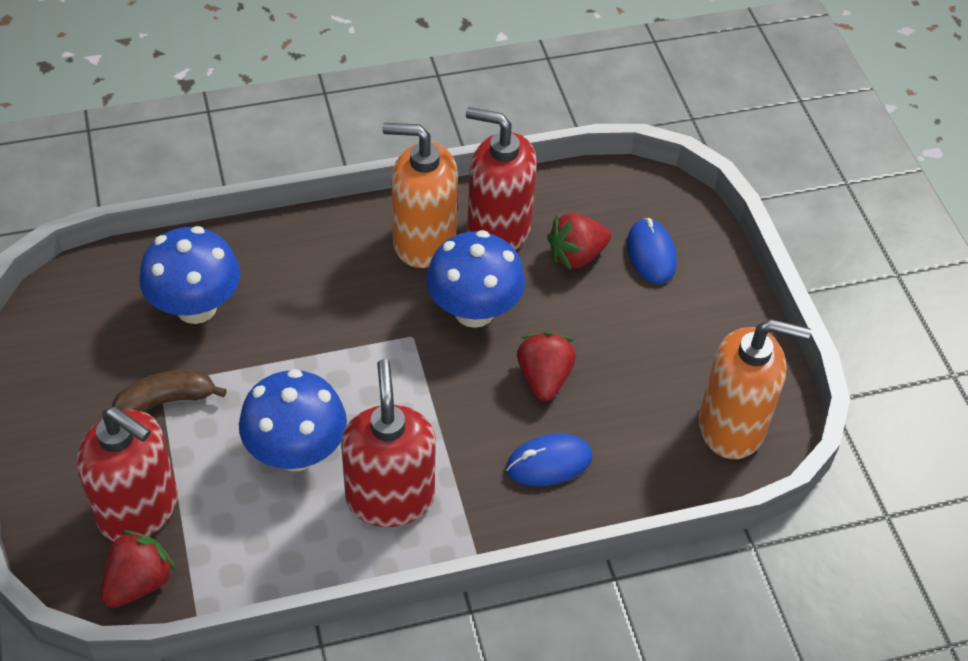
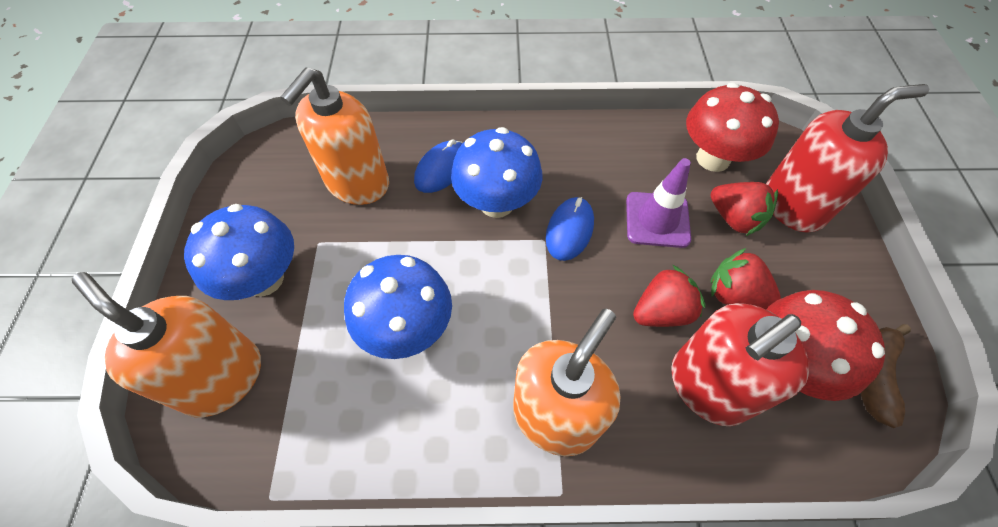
orange soap dispenser: 2 -> 3
purple traffic cone: 0 -> 1
red mushroom: 0 -> 2
red soap dispenser: 3 -> 2

